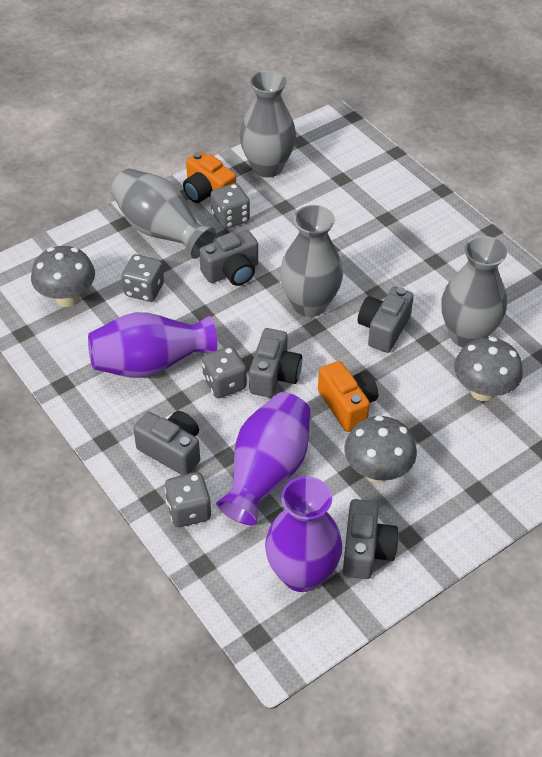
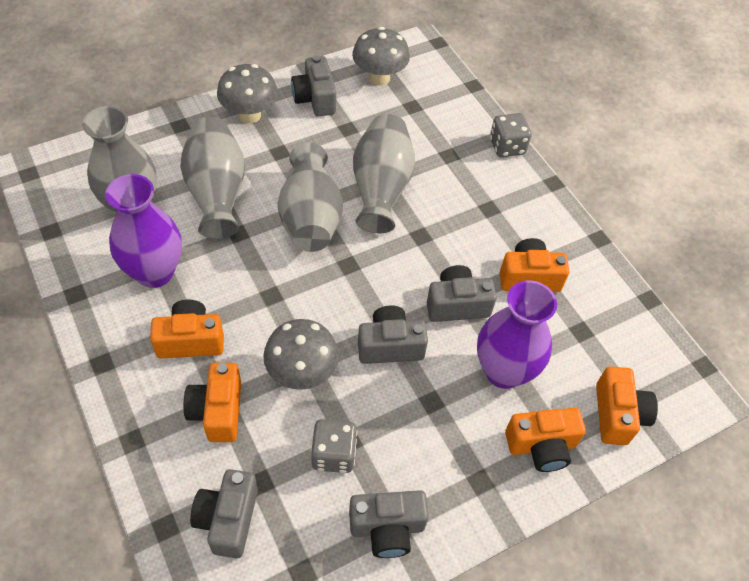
grey dice: 4 -> 2
orange camera: 2 -> 5
purple vase: 3 -> 2

